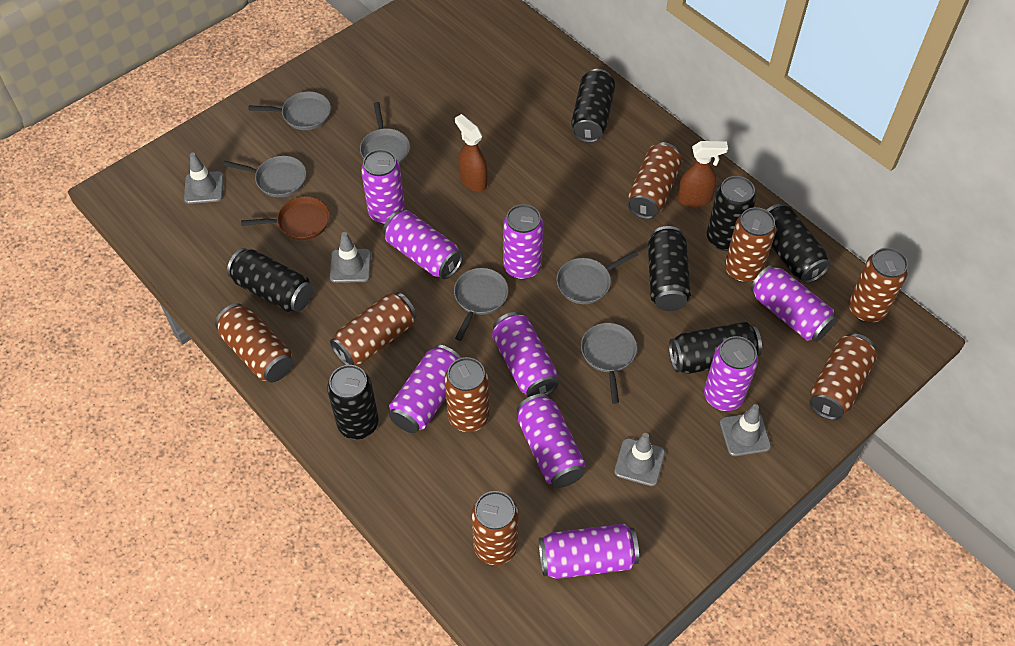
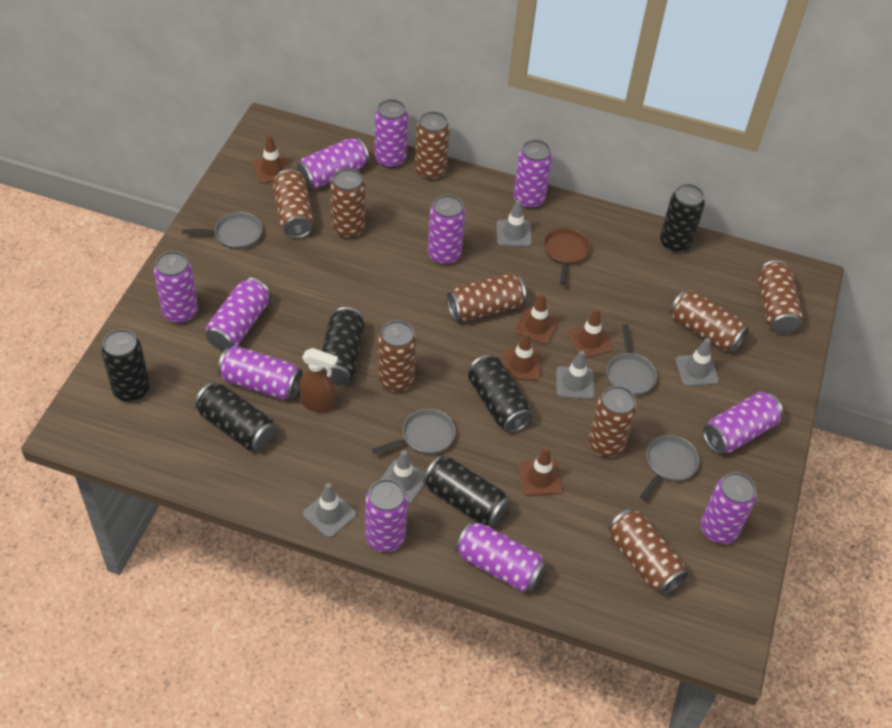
black can: 7 -> 6
brown can: 8 -> 9
brown spray bottle: 2 -> 1
brown traffic cone: 0 -> 5
grey pan: 6 -> 4
grey traffic cone: 4 -> 5
purple can: 9 -> 11

